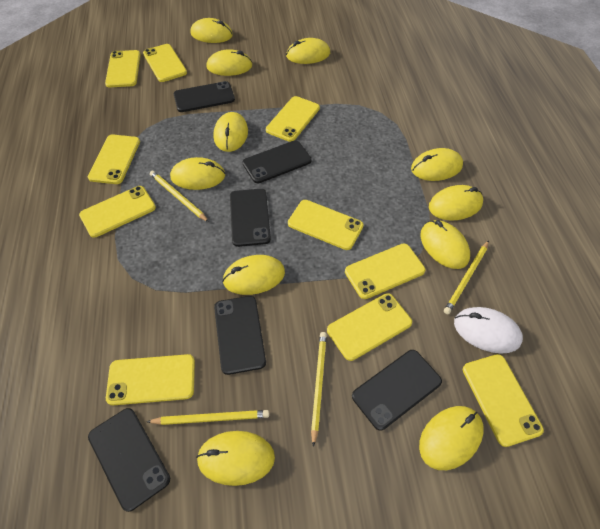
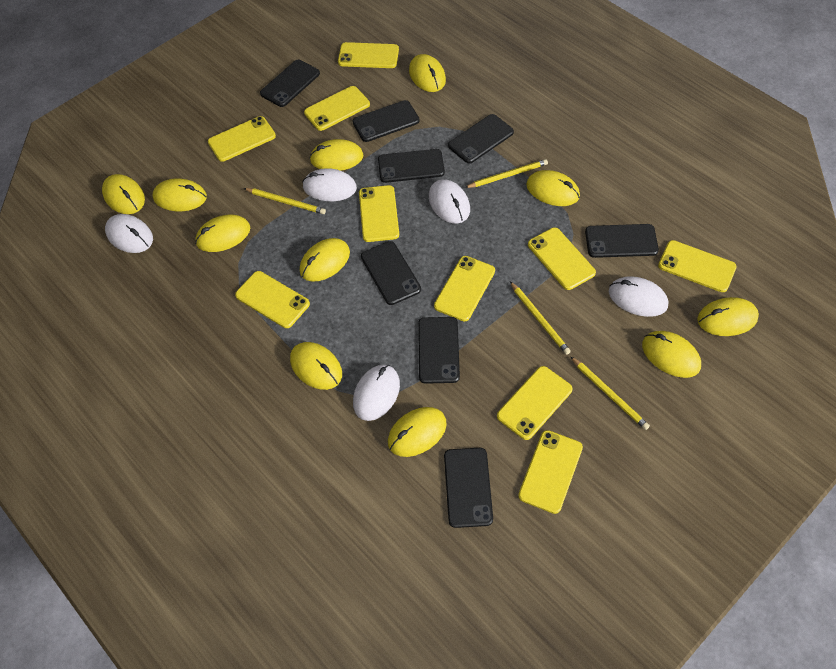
black phone: 6 -> 8
white mouse: 1 -> 5

